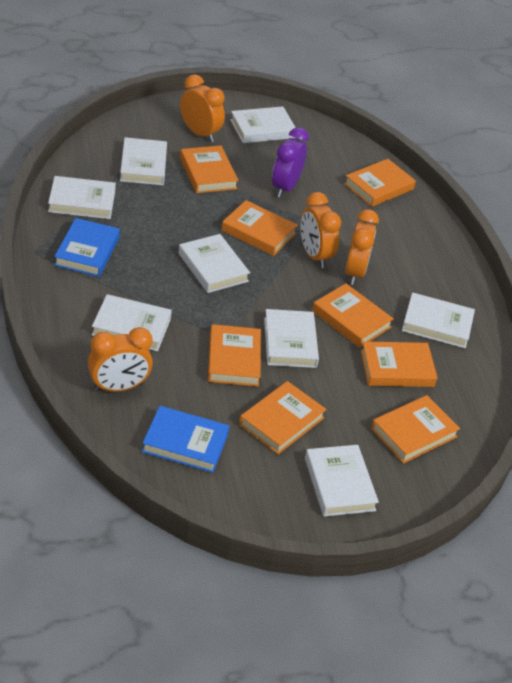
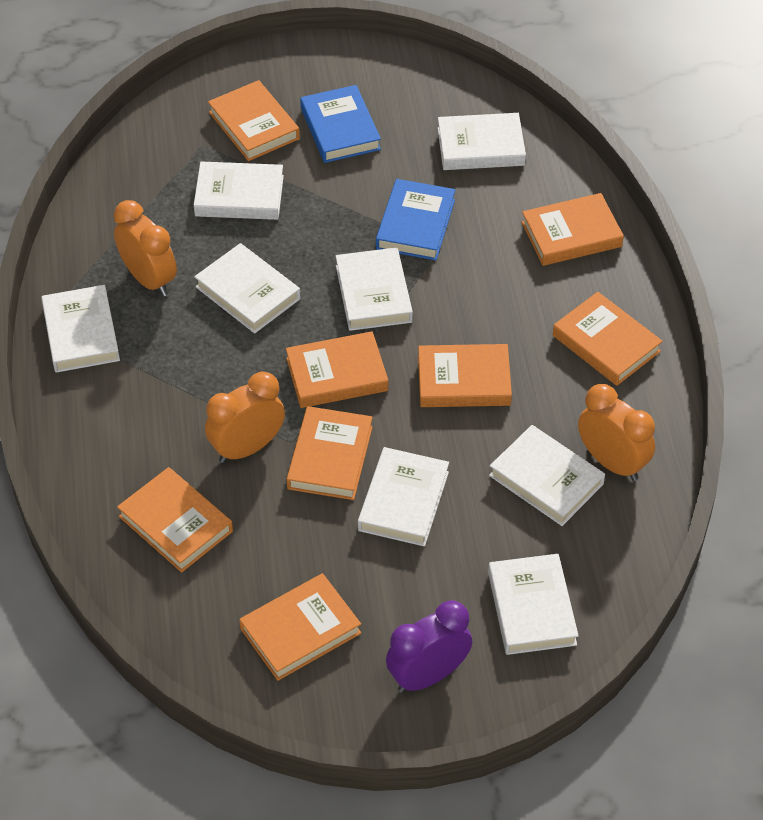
orange clock: 4 -> 3

